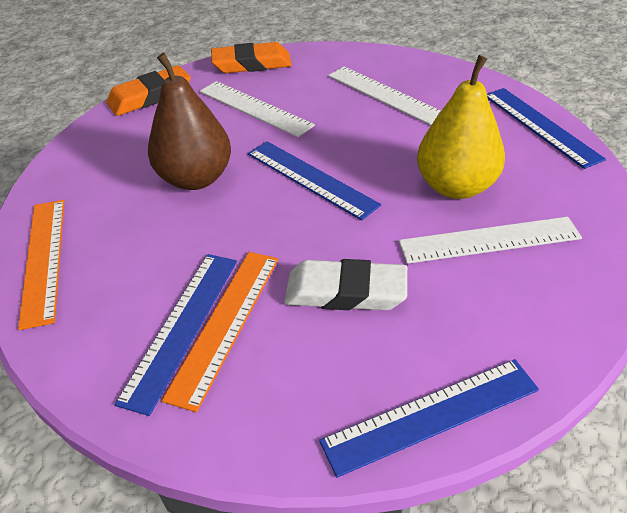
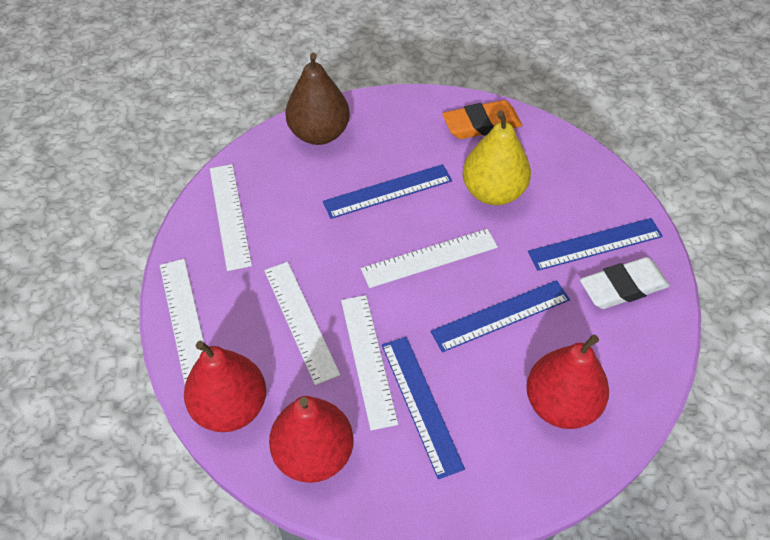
orange eraser: 2 -> 1
orange ruler: 2 -> 0
red pear: 0 -> 3
white ruler: 3 -> 5

